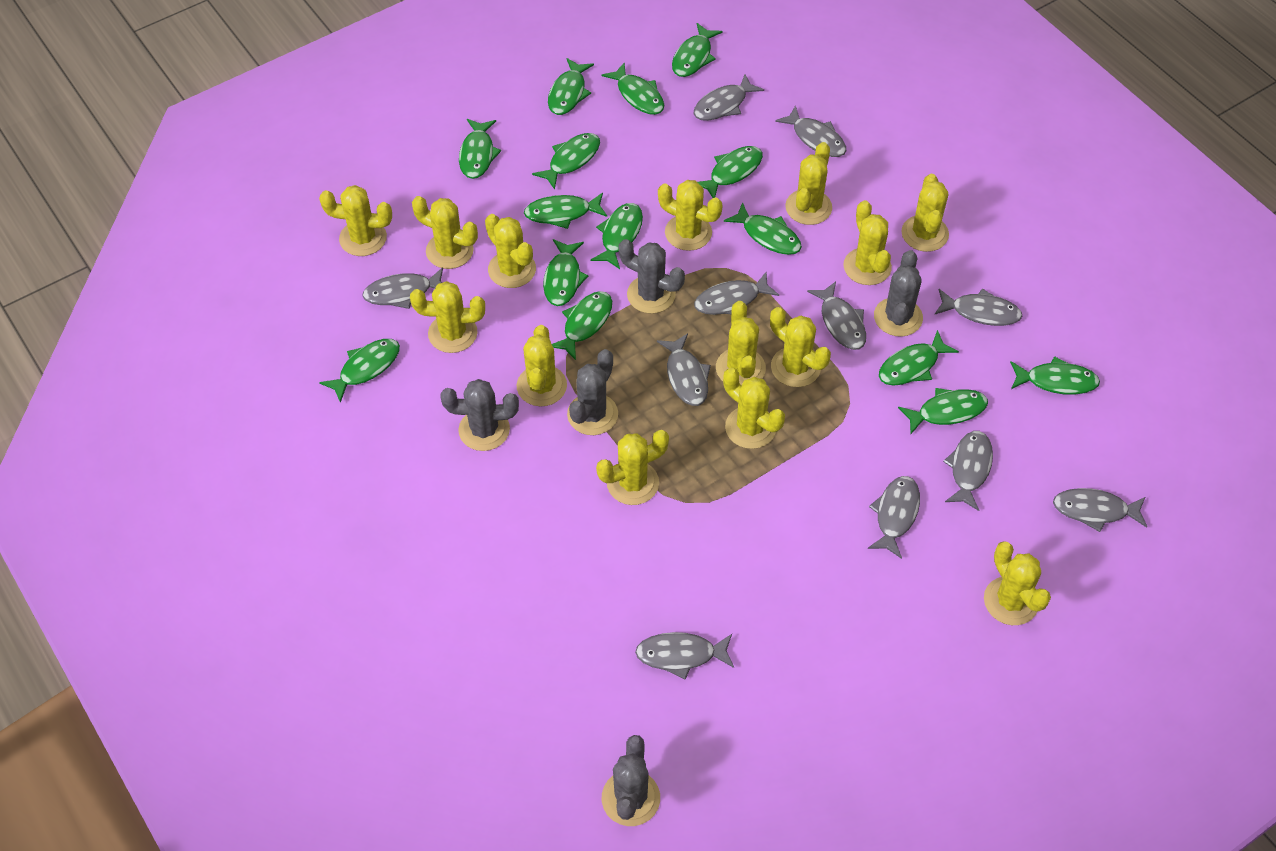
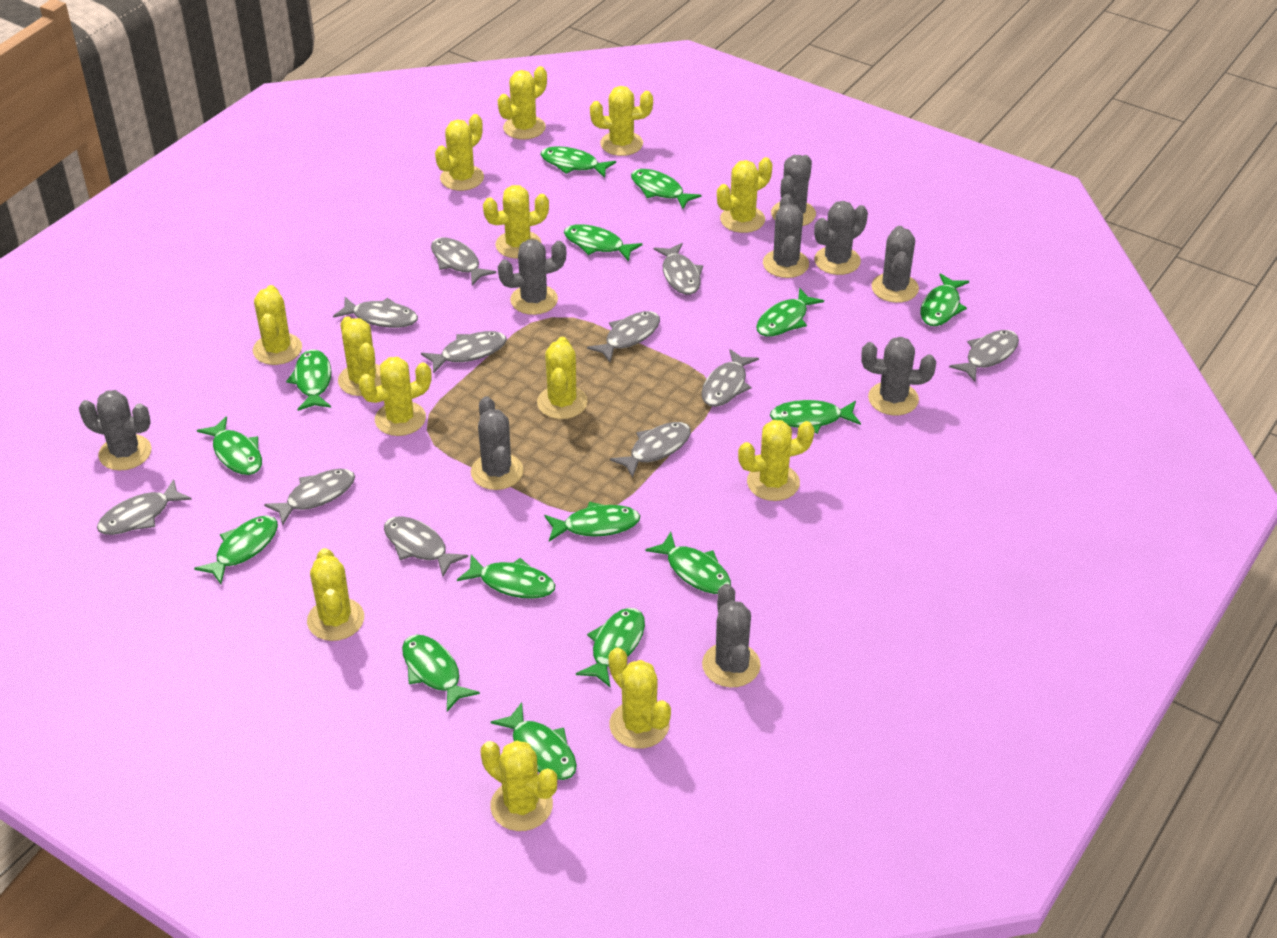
grey cactus: 5 -> 9
yellow cactus: 14 -> 13

